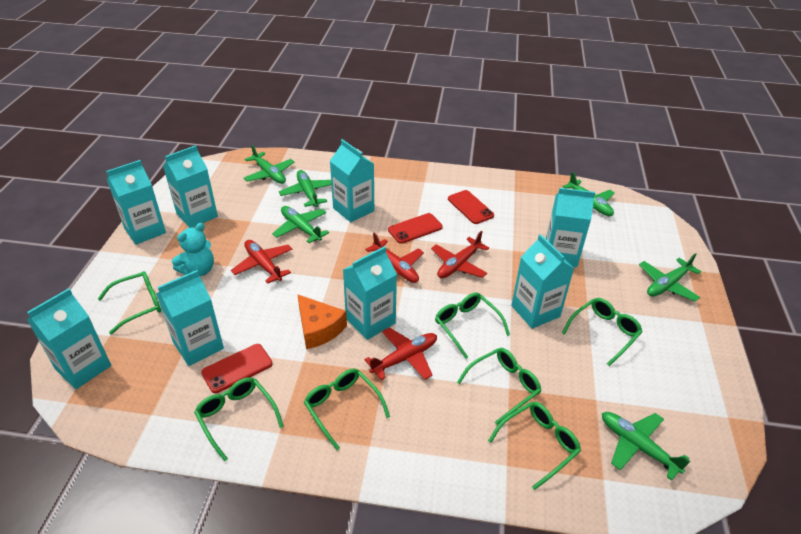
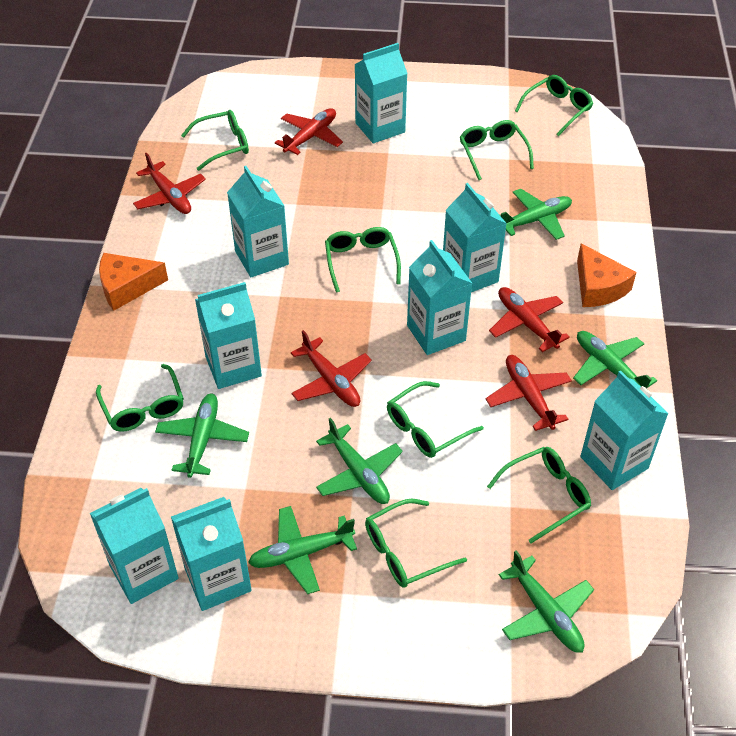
green glasses: 7 -> 8
orange cheese: 1 -> 2
red phone: 3 -> 0
red plane: 4 -> 5
turquoise teddy bear: 1 -> 0

